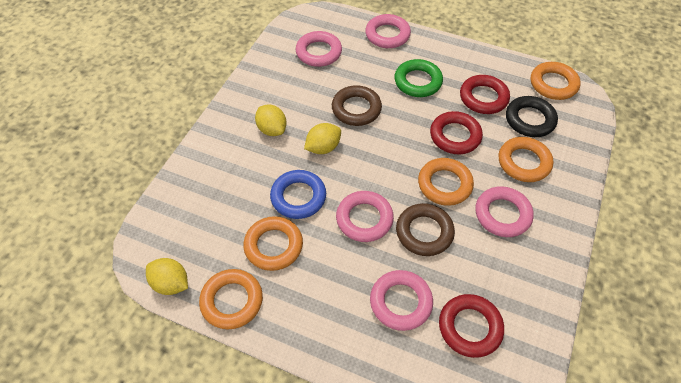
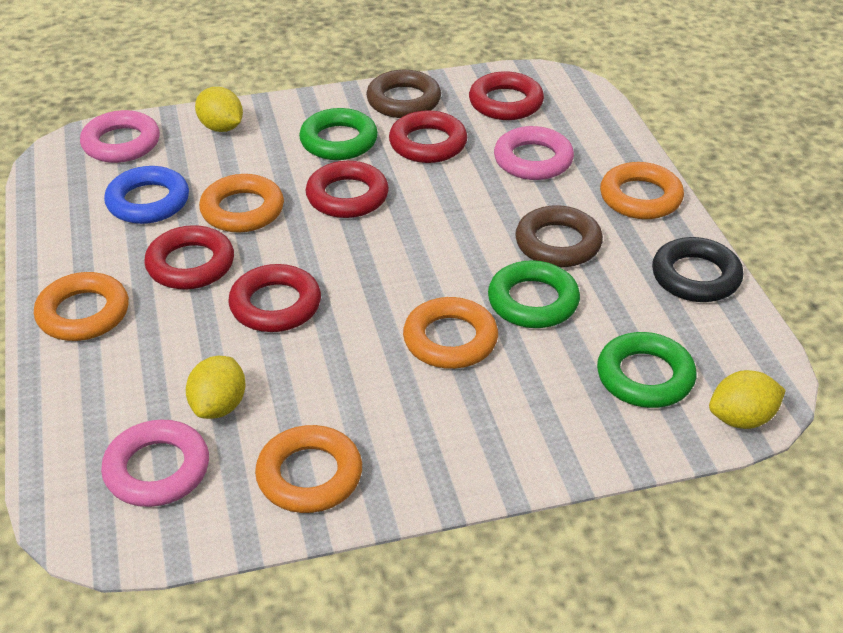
green ring: 1 -> 3
pink ring: 5 -> 3
red ring: 3 -> 5

